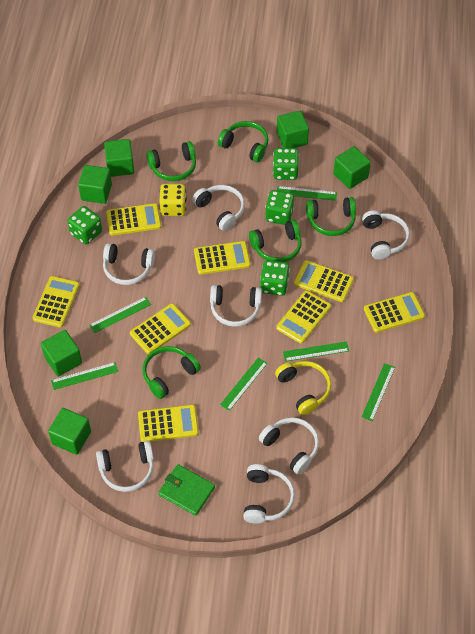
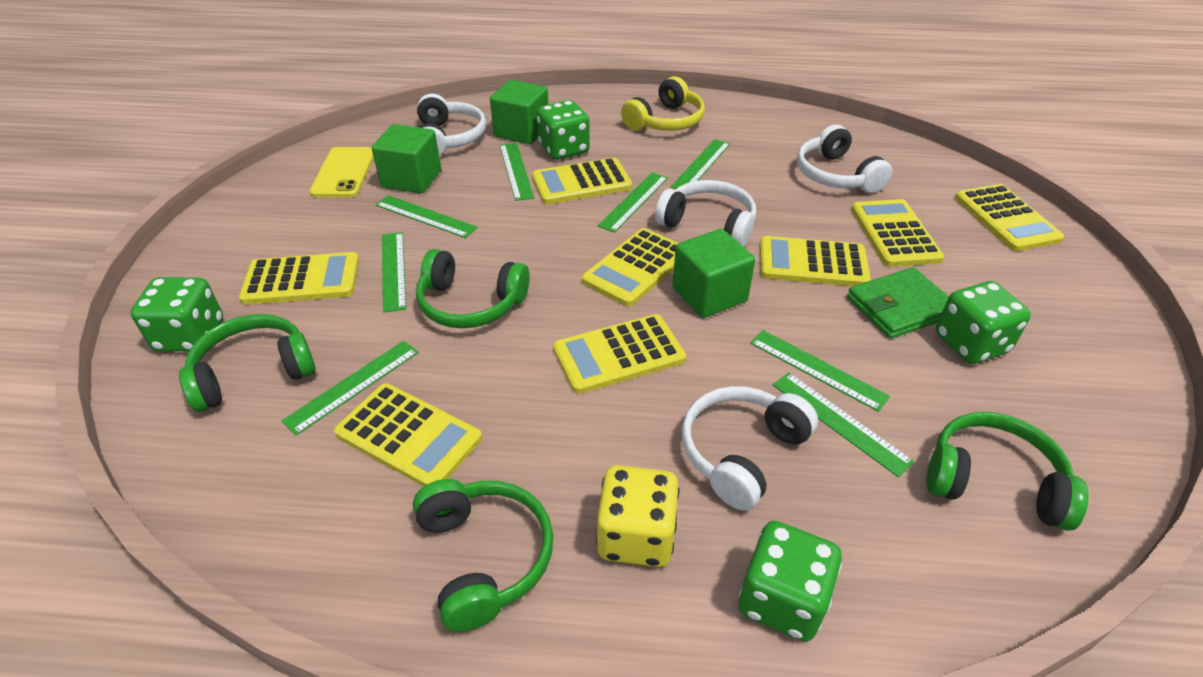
green cube: 6 -> 3
green headphones: 5 -> 4
green ruler: 6 -> 8
white headphones: 7 -> 4
yellow phone: 0 -> 1

